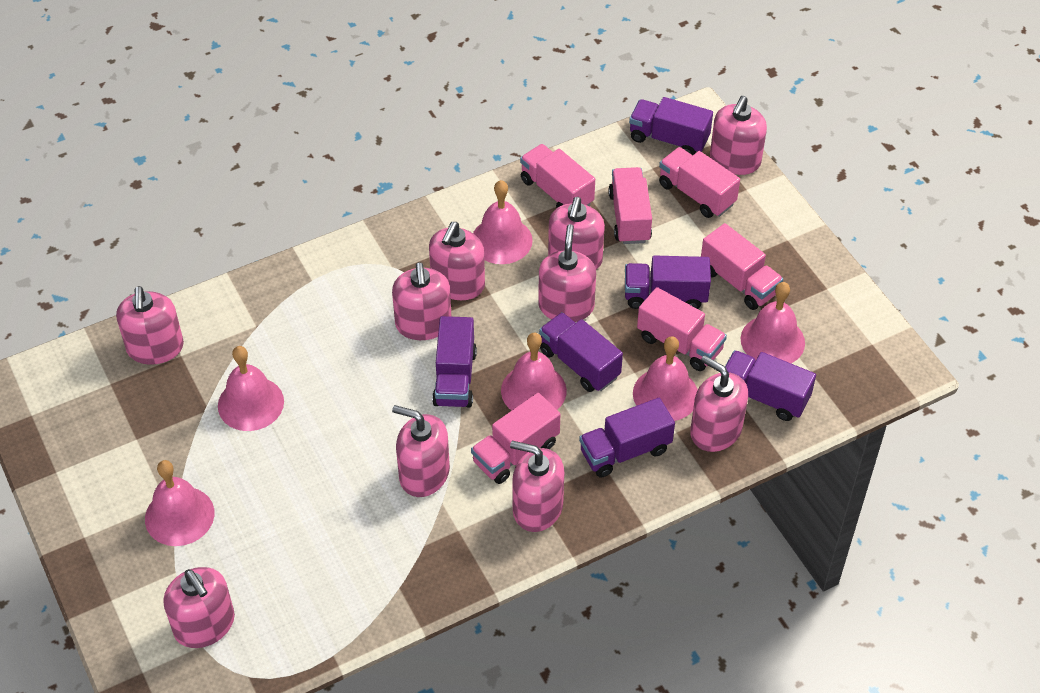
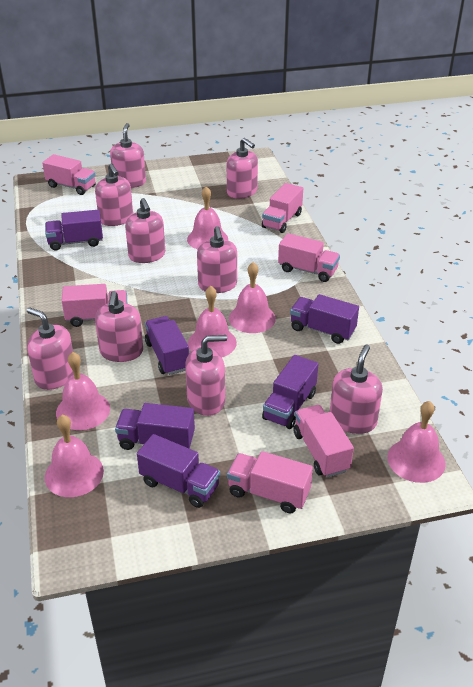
pink soap dispenser: 10 -> 9

